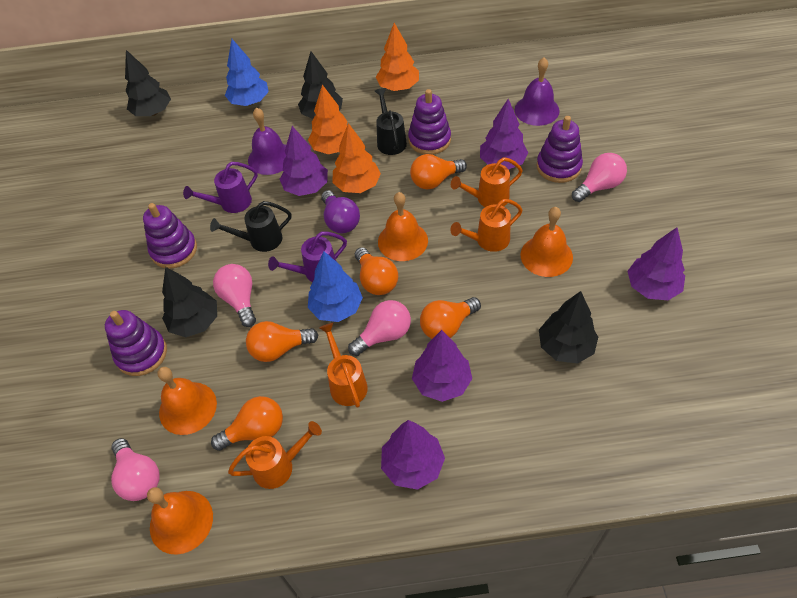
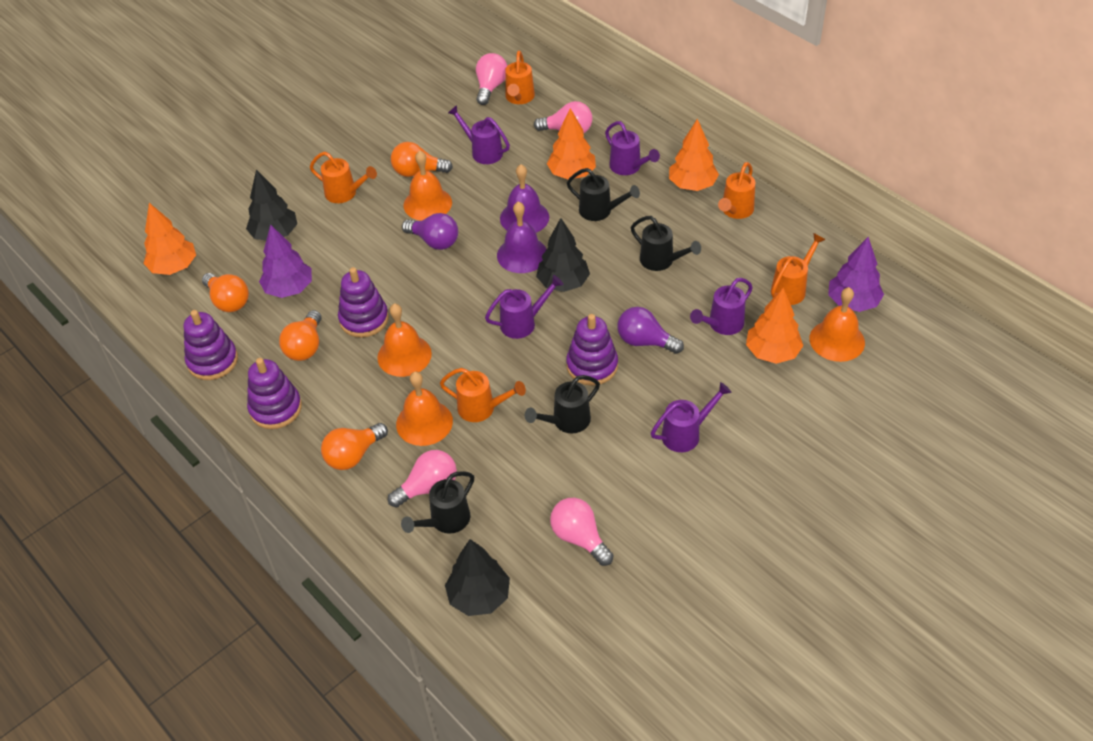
black tree: 4 -> 3
black watering can: 2 -> 4
blue tree: 2 -> 0
orange light bulb: 5 -> 4
orange tree: 3 -> 4
orange watering can: 4 -> 5
purple light bulb: 1 -> 2
purple tree: 5 -> 2
purple watering can: 2 -> 5

